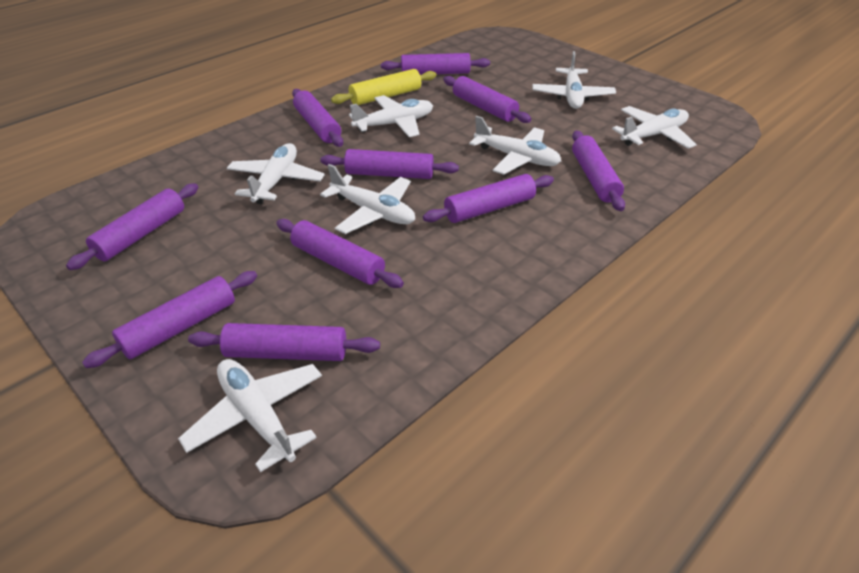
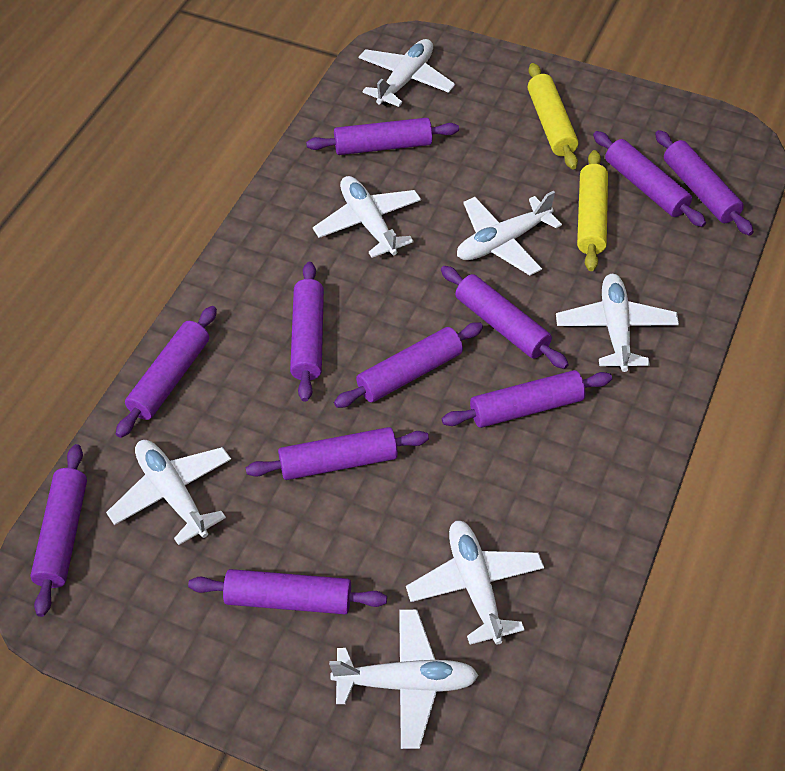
purple rolling pin: 10 -> 11
yellow rolling pin: 1 -> 2

